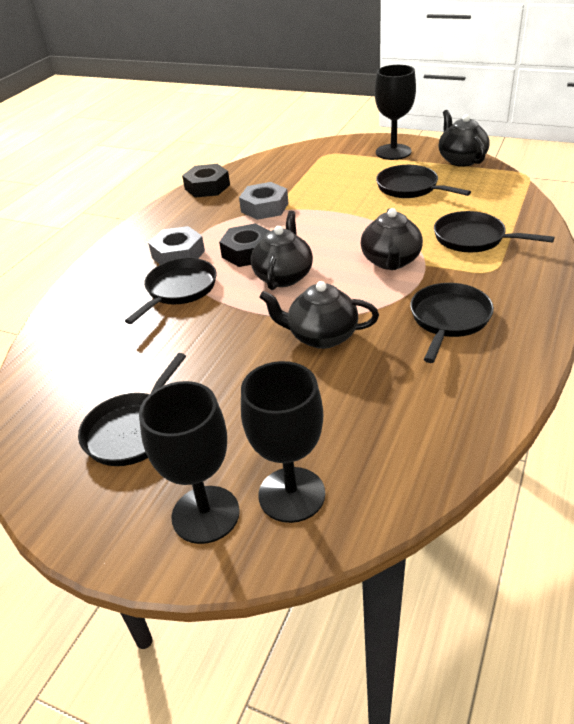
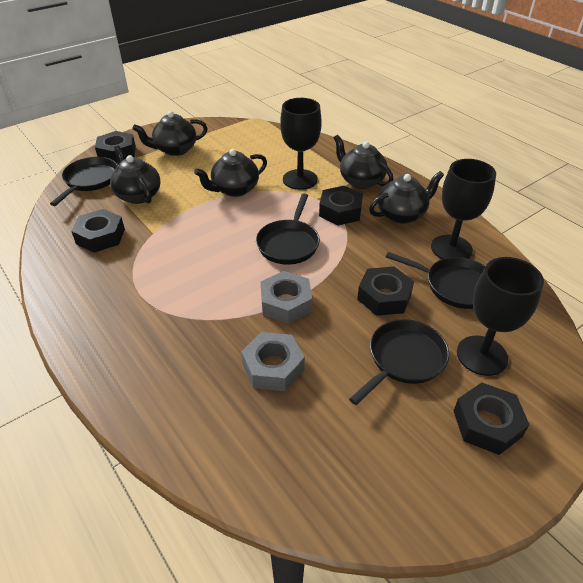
black nut: 2 -> 5
black pan: 5 -> 4
black teapot: 4 -> 5

